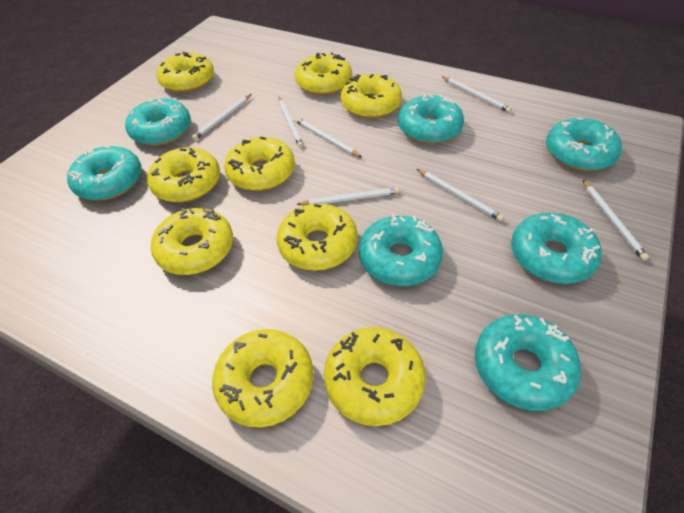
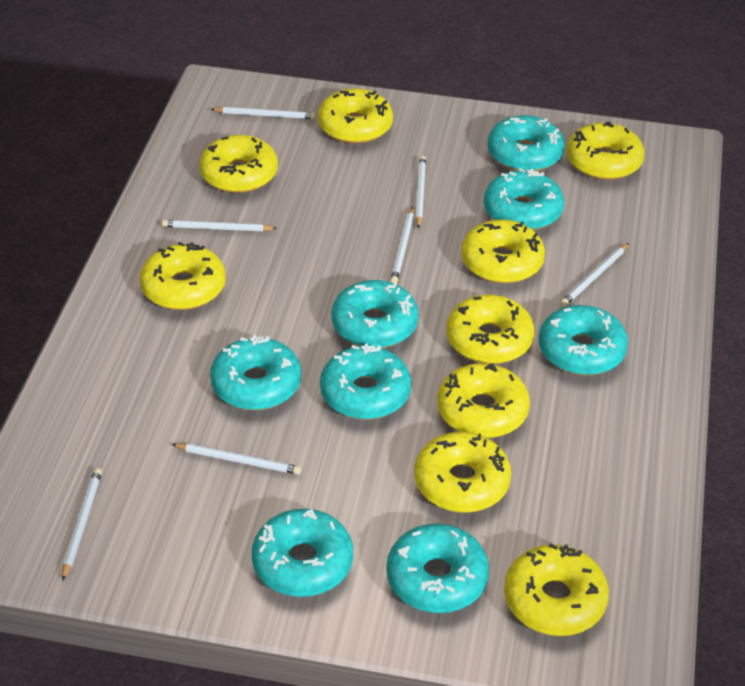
turquoise donut: 7 -> 8

